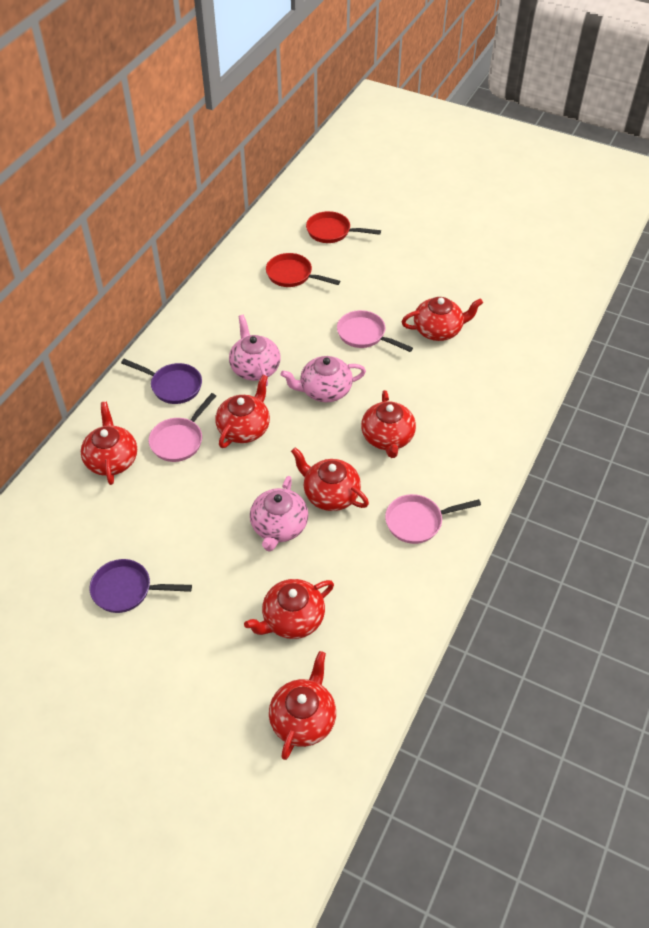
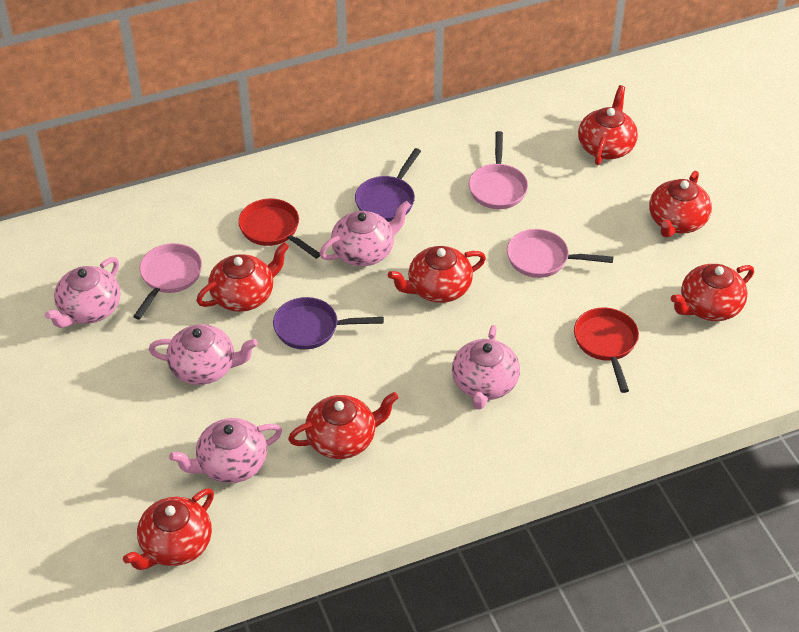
pink teapot: 3 -> 5

